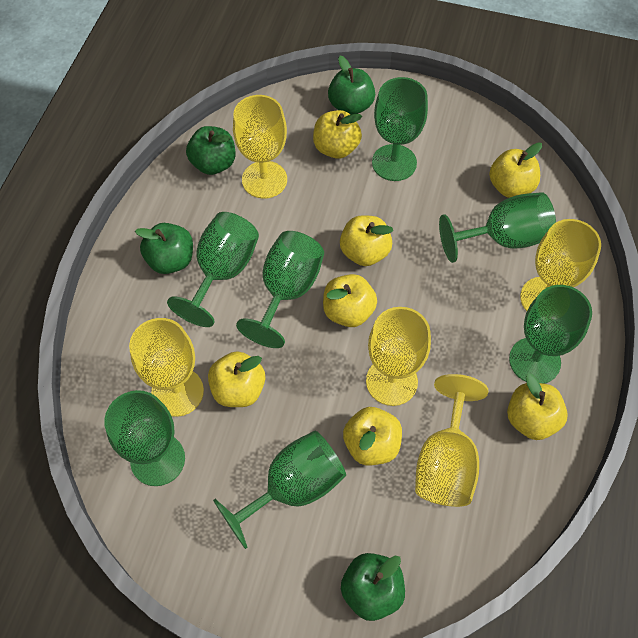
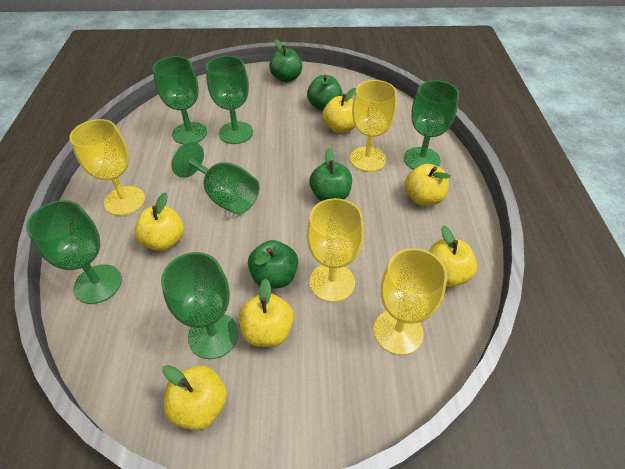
green goblet: 7 -> 6
yellow apple: 7 -> 6
yellow goblet: 5 -> 4

